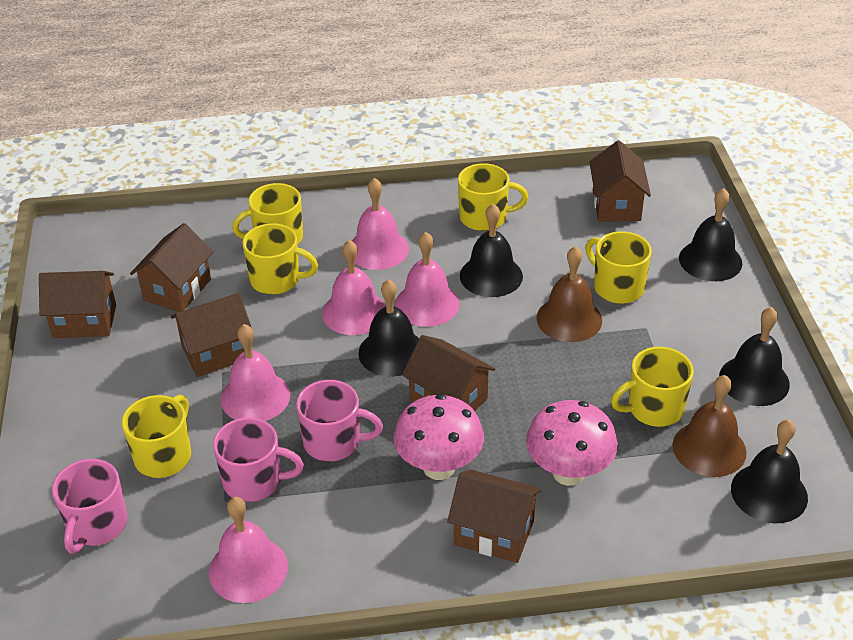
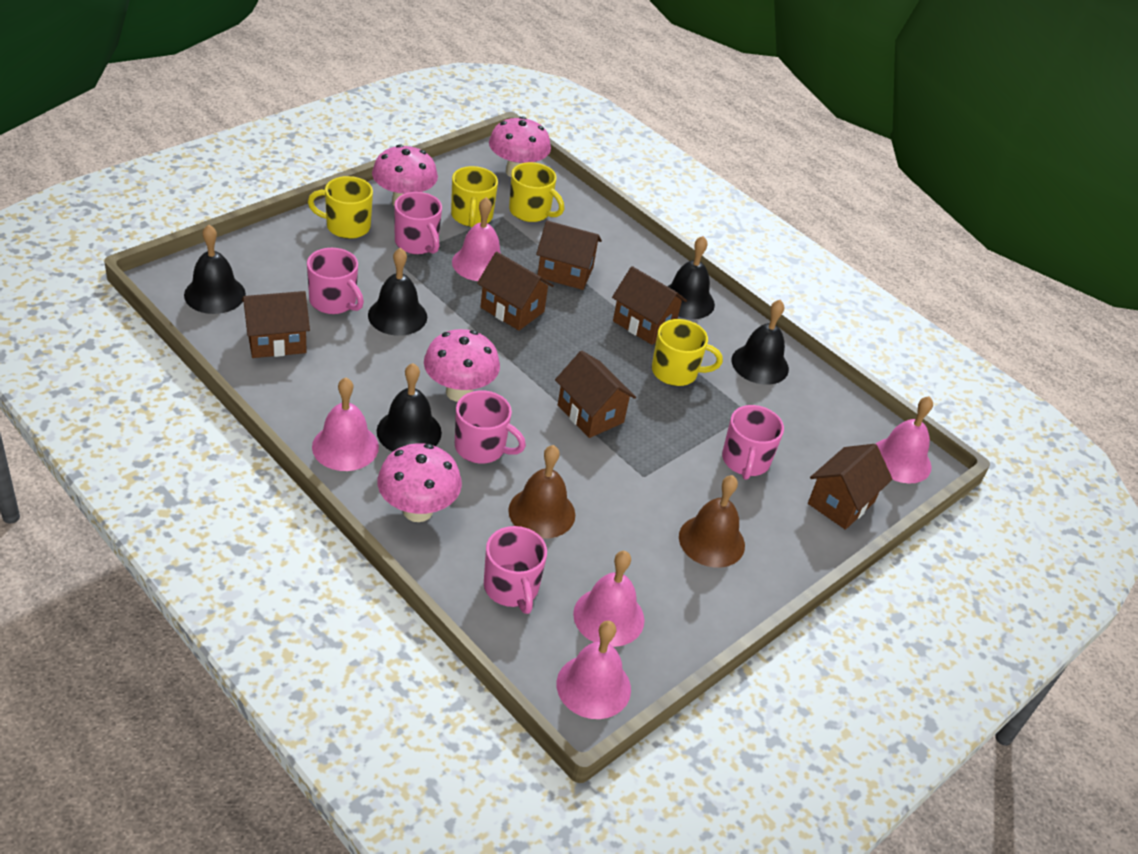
pink mug: 3 -> 5
pink mushroom: 2 -> 4
yellow mug: 6 -> 4

